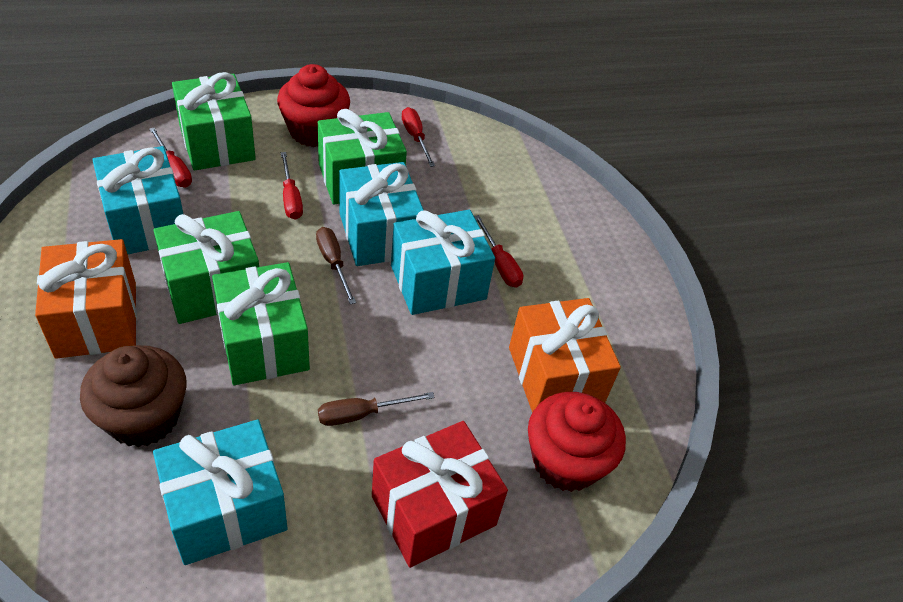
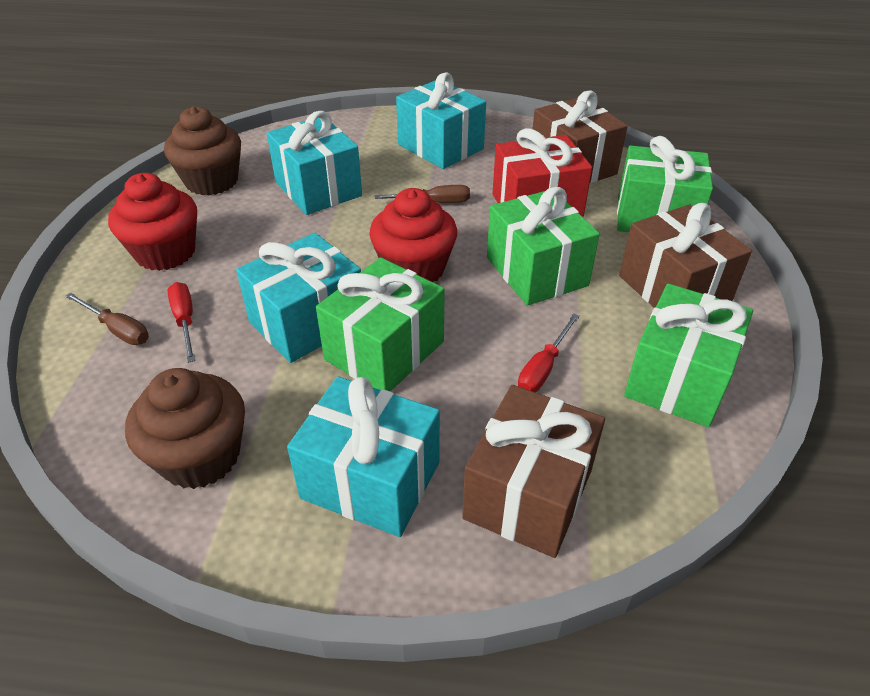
brown cupcake: 1 -> 2
brown gift: 0 -> 3
orange gift: 2 -> 0
red screwdriver: 4 -> 2

